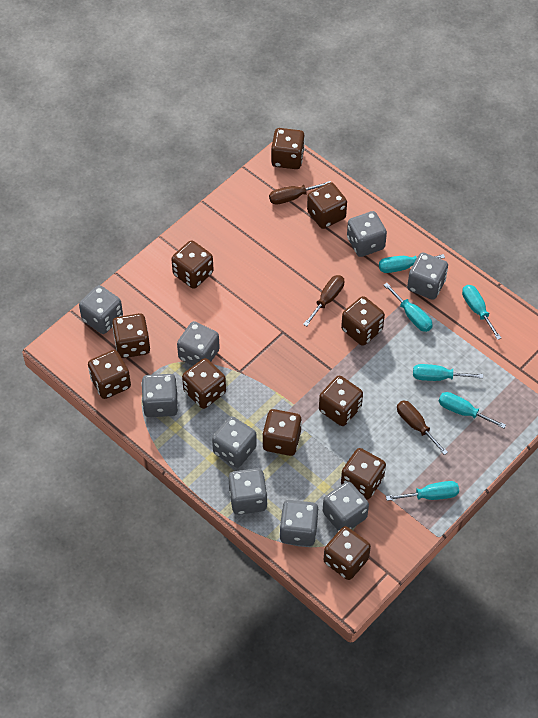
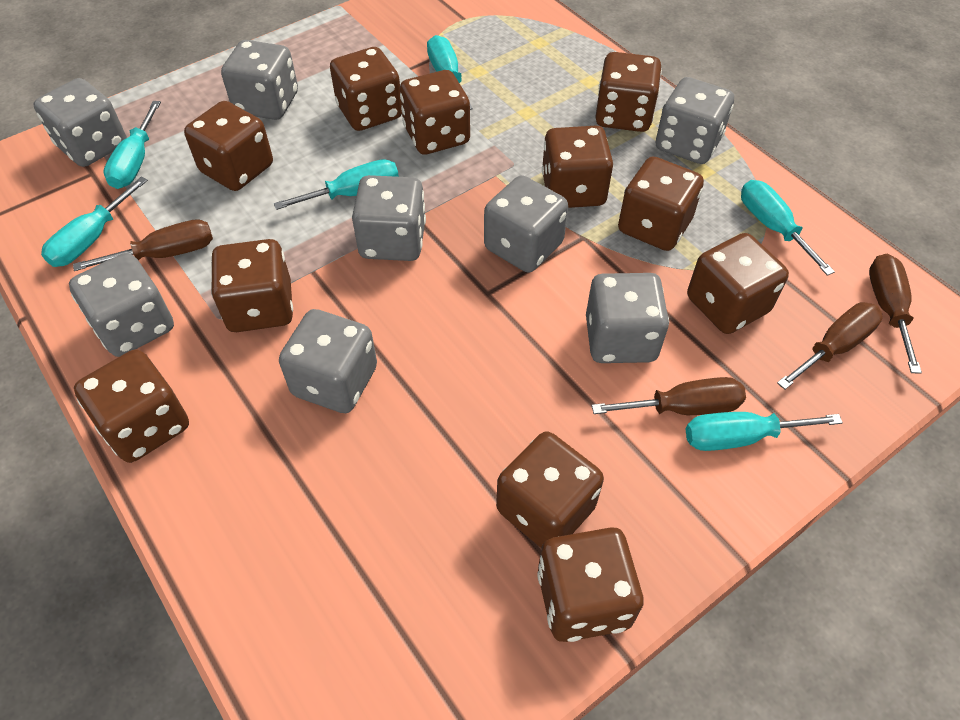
brown screwdriver: 3 -> 4
grey dice: 9 -> 8

